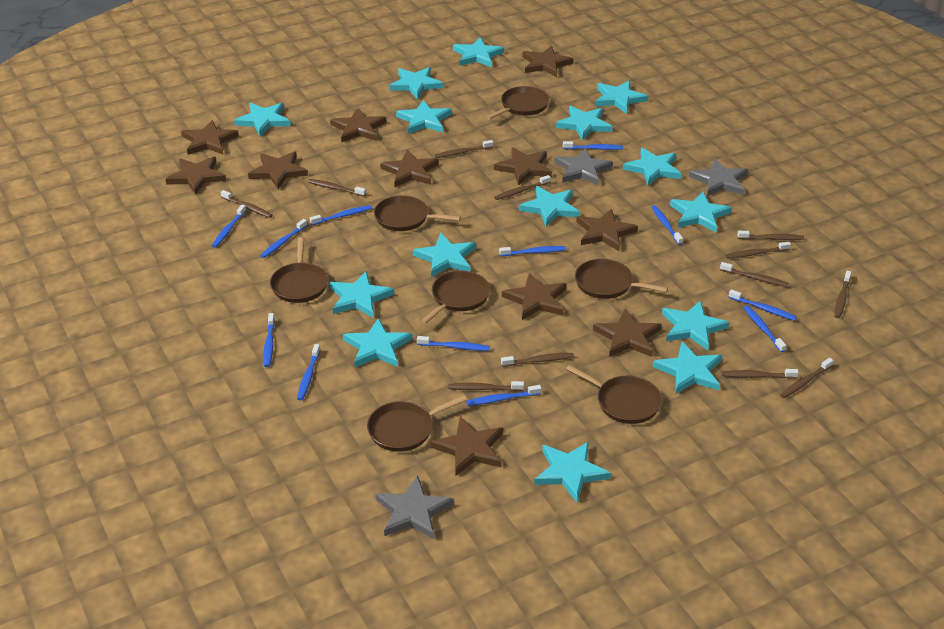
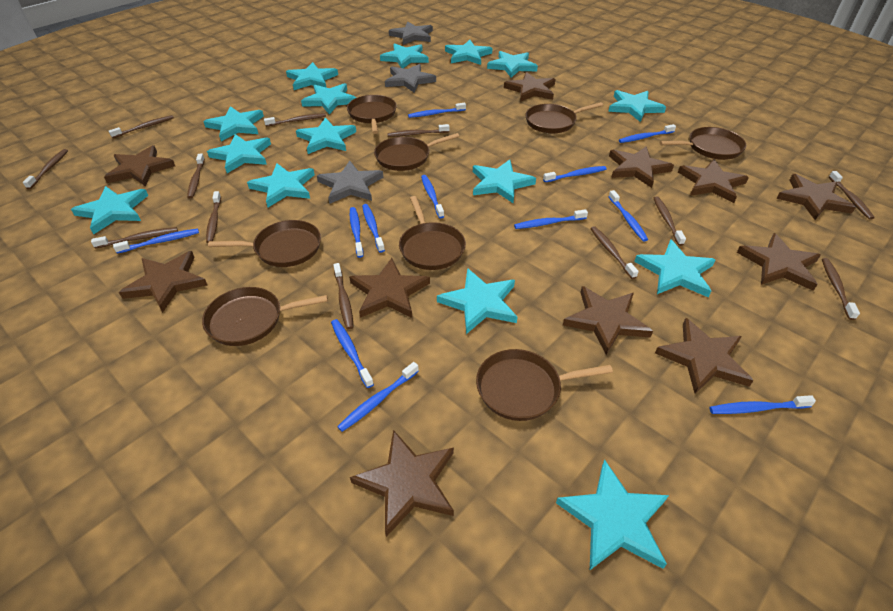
brown pan: 7 -> 8

